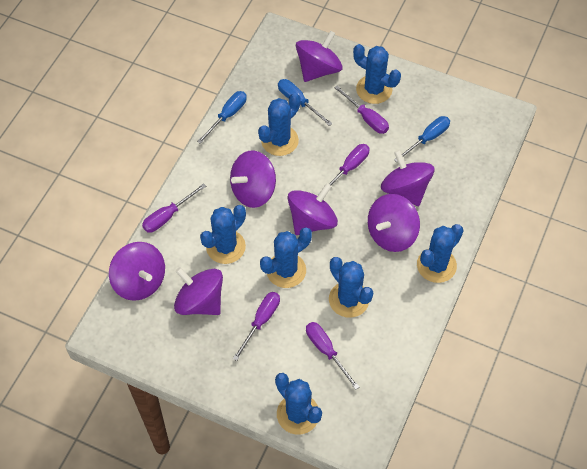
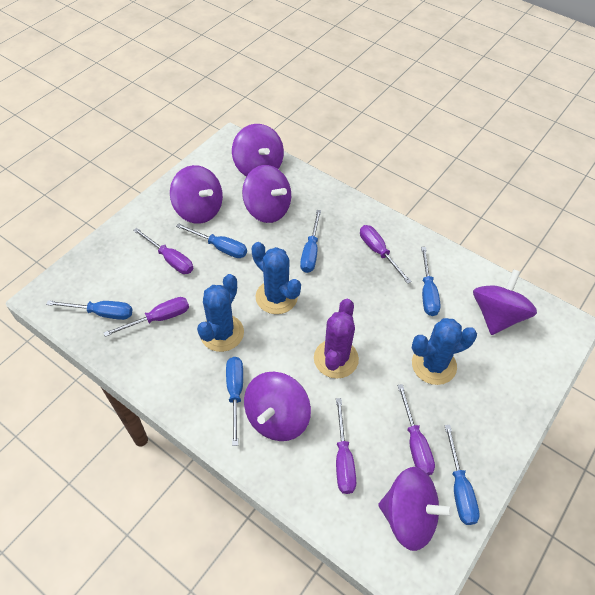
blue cactus: 7 -> 3
blue screwdriver: 3 -> 6
purple cactus: 0 -> 1
purple spinning top: 7 -> 6

